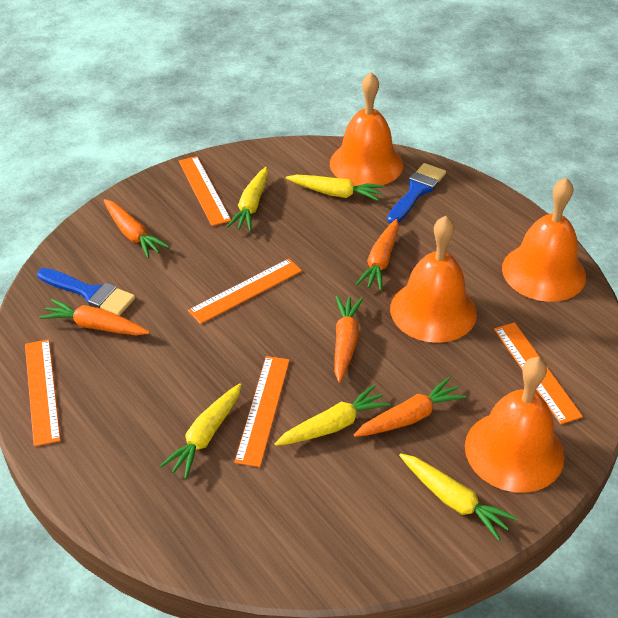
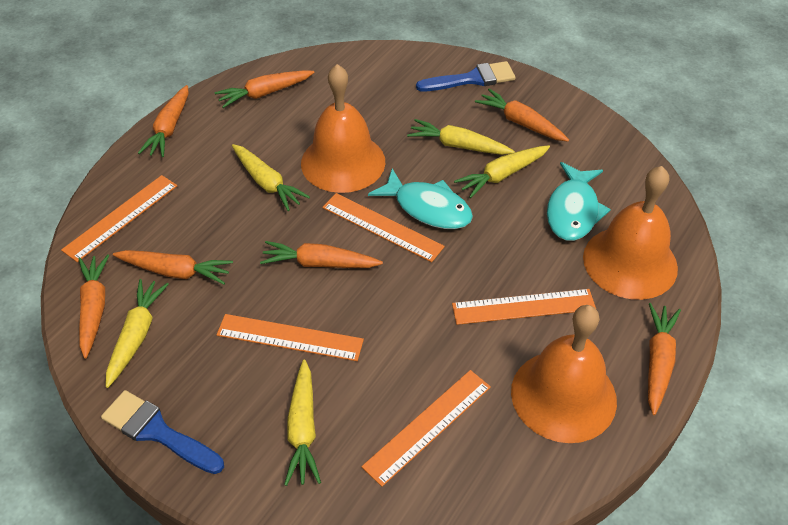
orange bell: 4 -> 3
orange carrot: 5 -> 7
turquoise fish: 0 -> 2

